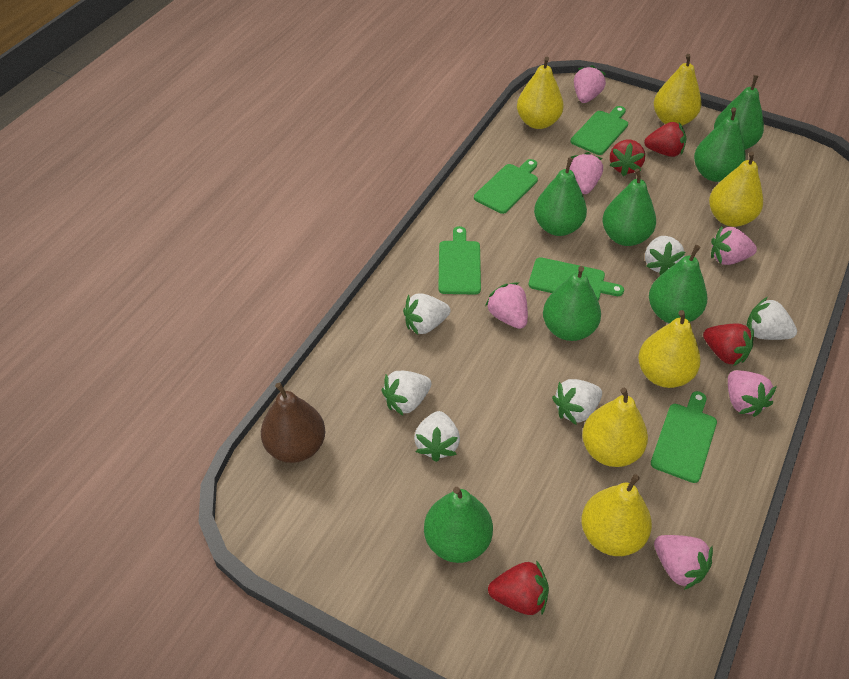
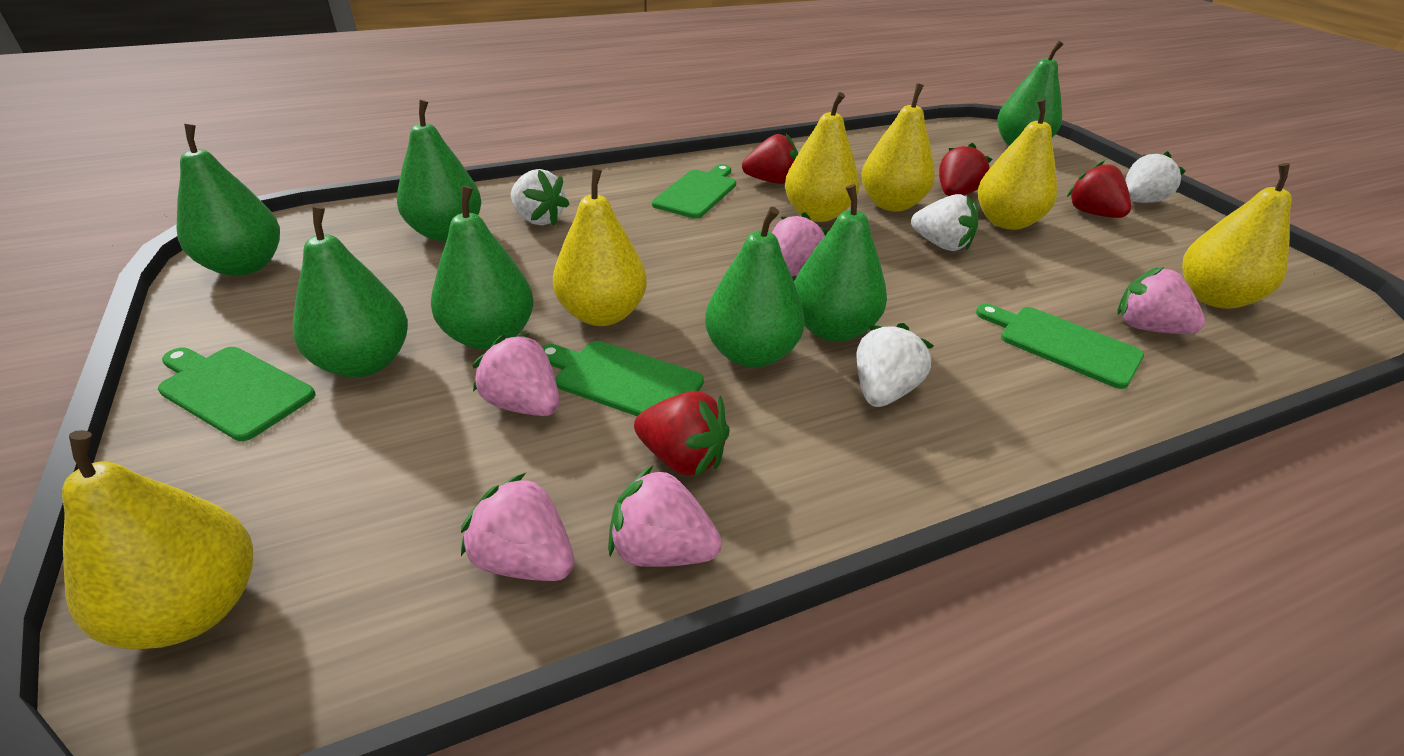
brown pear: 1 -> 0
green cutting board: 5 -> 4
pink strawberry: 6 -> 5
white strawberry: 6 -> 4

